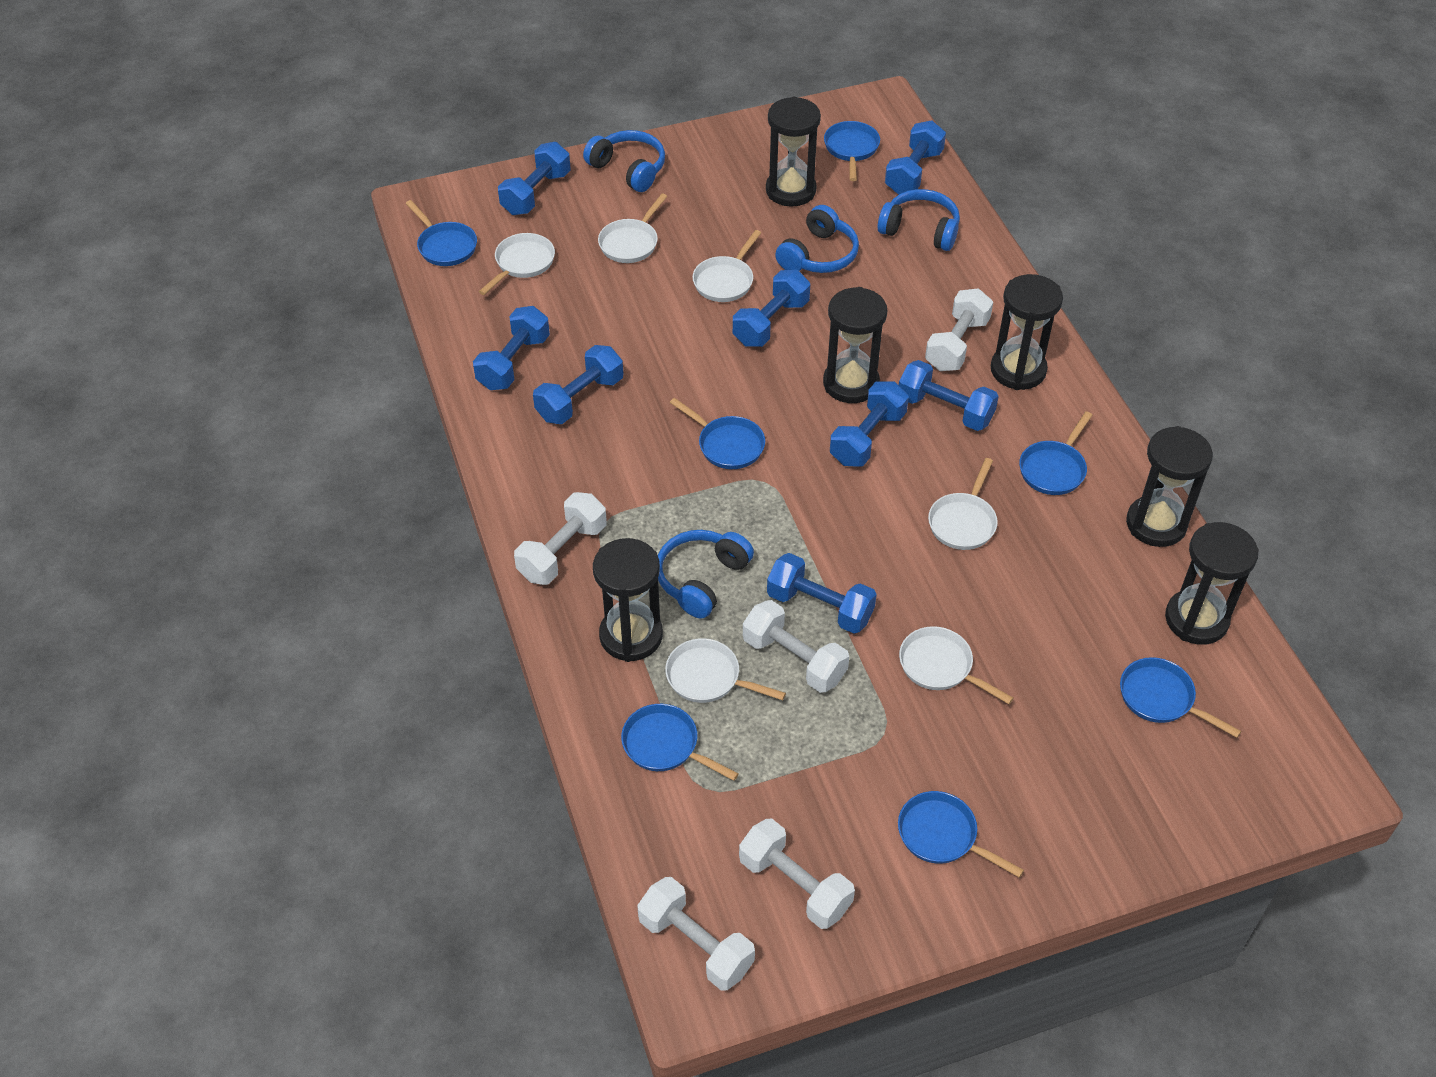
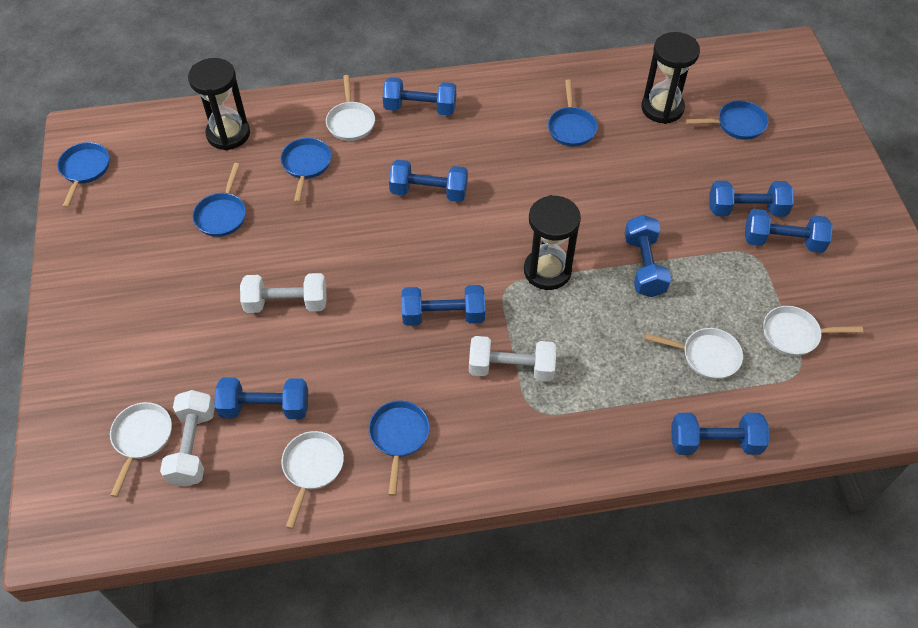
black hourglass: 6 -> 3
blue headphones: 4 -> 0
blue pan: 7 -> 6
white dumbbell: 5 -> 3
white pan: 6 -> 5

